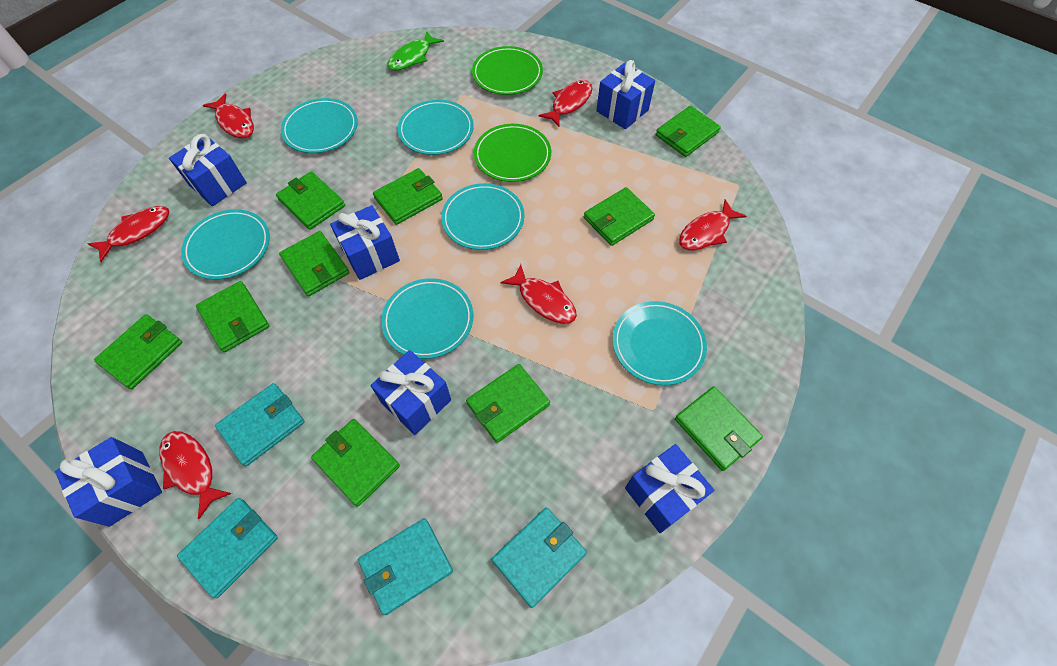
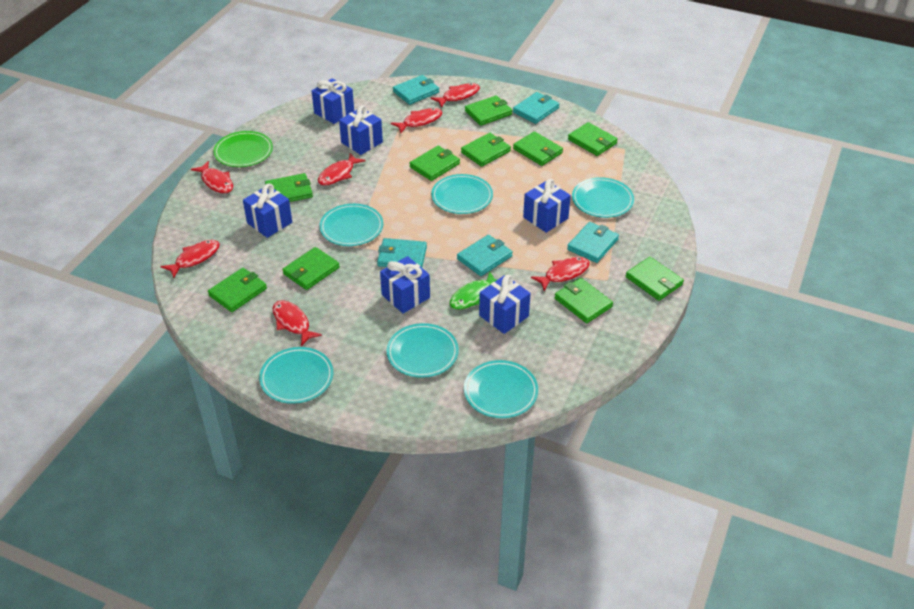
green plate: 2 -> 1
red fish: 6 -> 7
turquoise wallet: 4 -> 5

